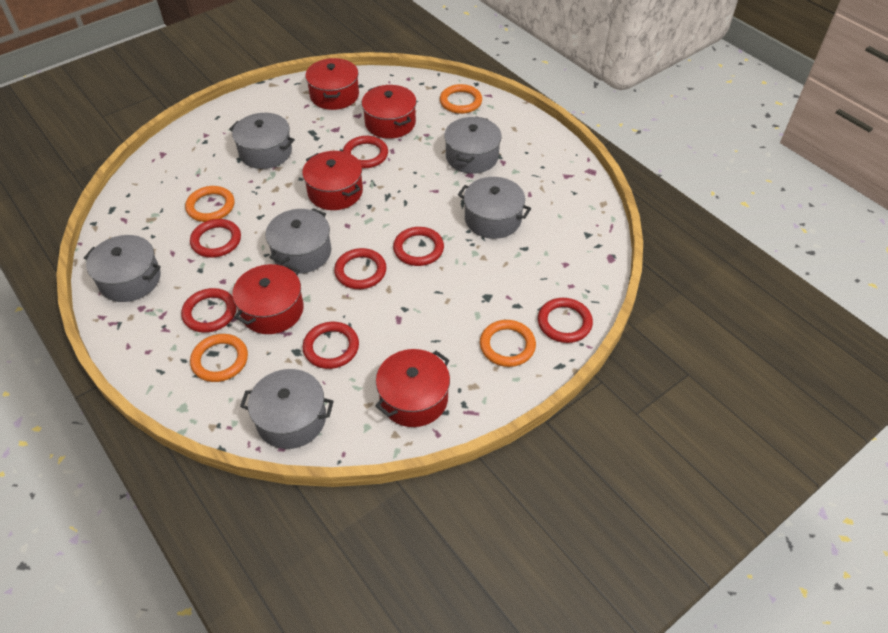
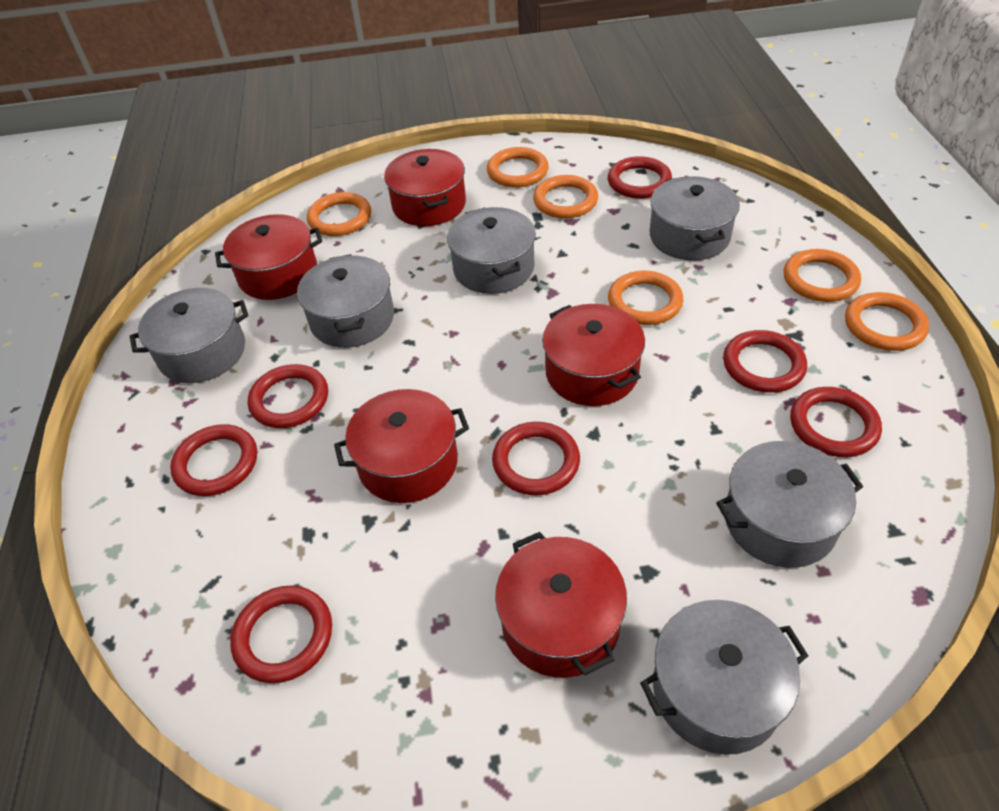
orange ring: 4 -> 6

